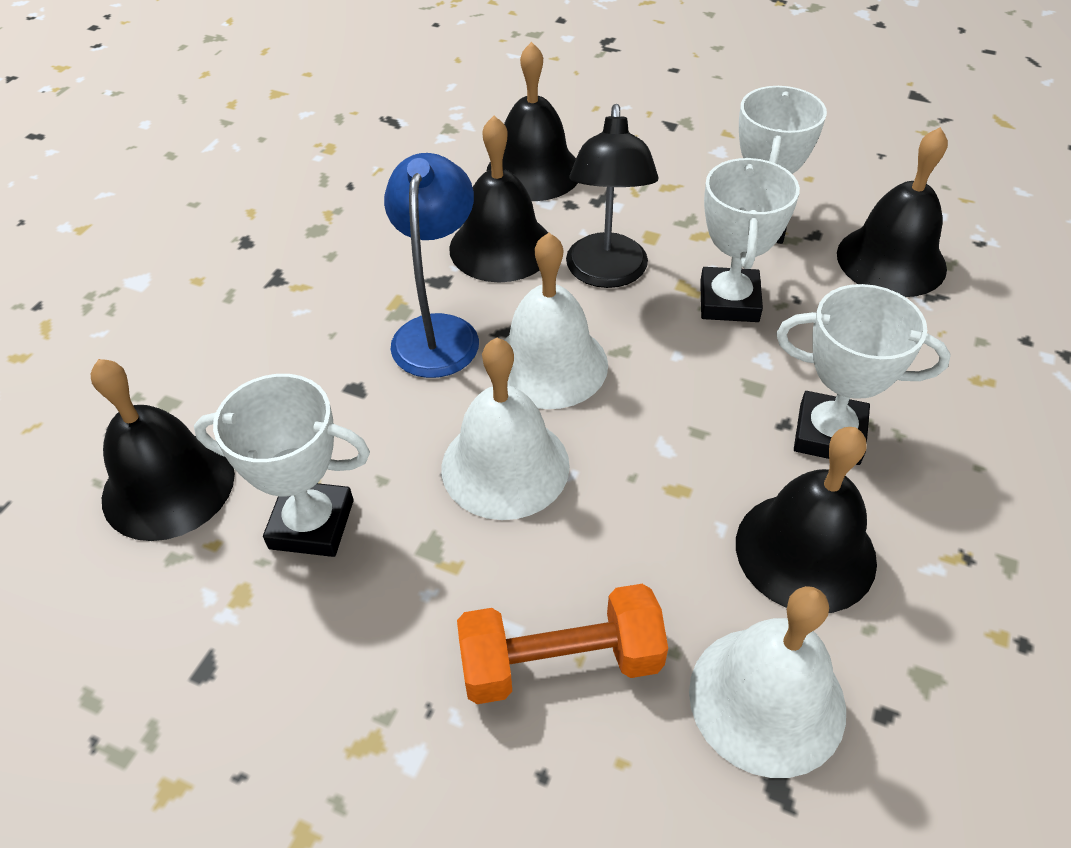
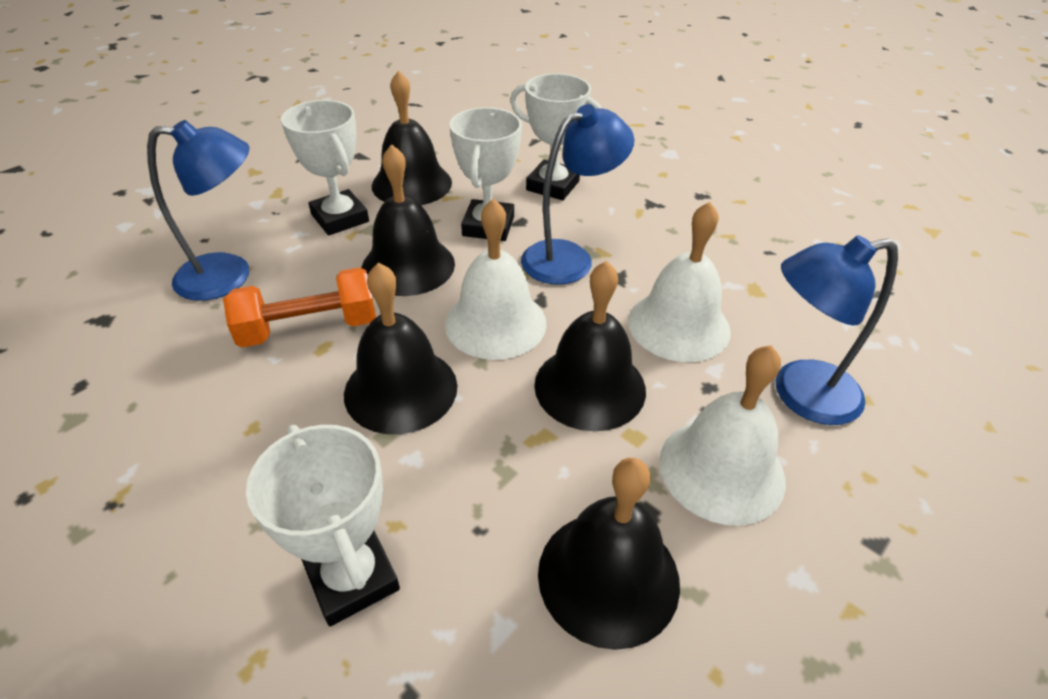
black lamp: 1 -> 0
blue lamp: 1 -> 3

